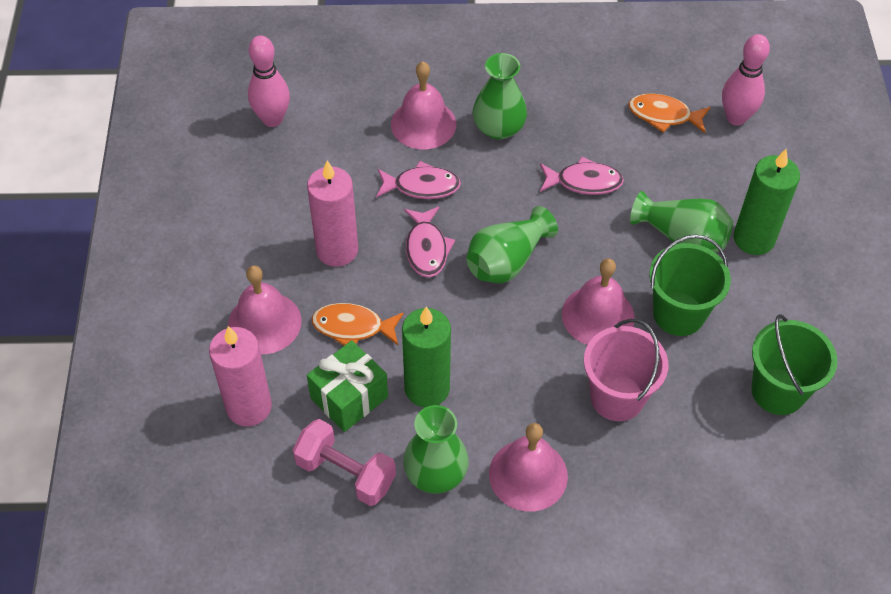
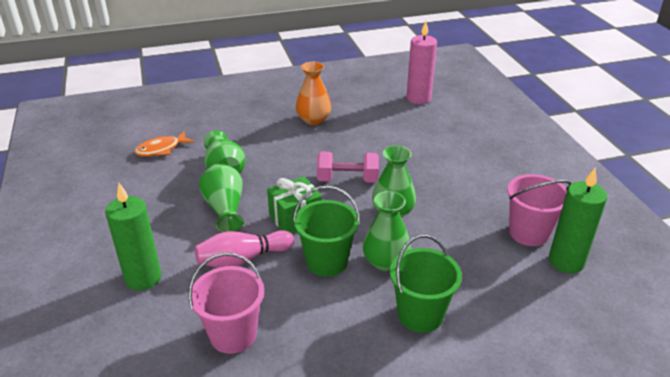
orange fish: 2 -> 1
orange vase: 0 -> 1
pink bell: 4 -> 0
pink bowling pin: 2 -> 1
pink bucket: 1 -> 2
pink candle: 2 -> 1
pink fish: 3 -> 0

